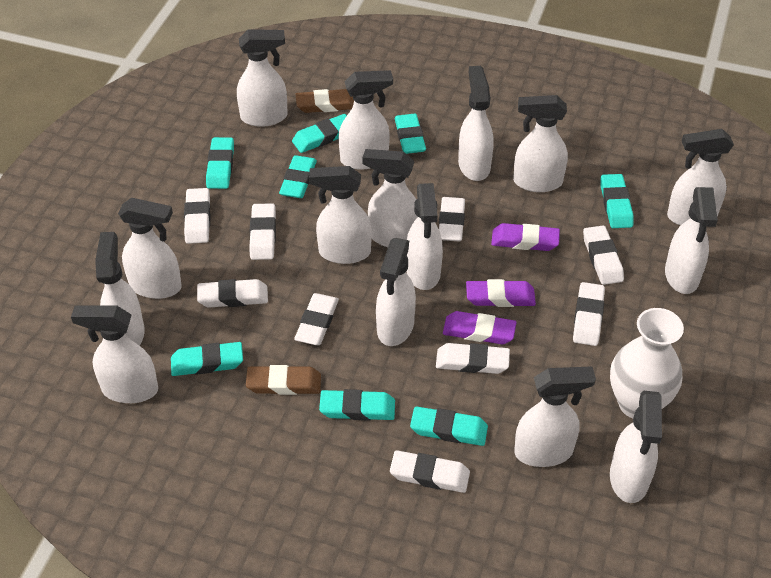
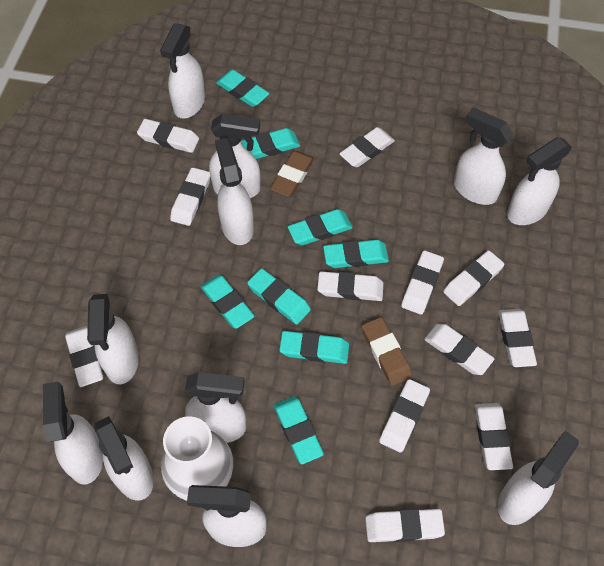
purple eraser: 3 -> 0
white eraser: 9 -> 12
white spray bottle: 15 -> 11

